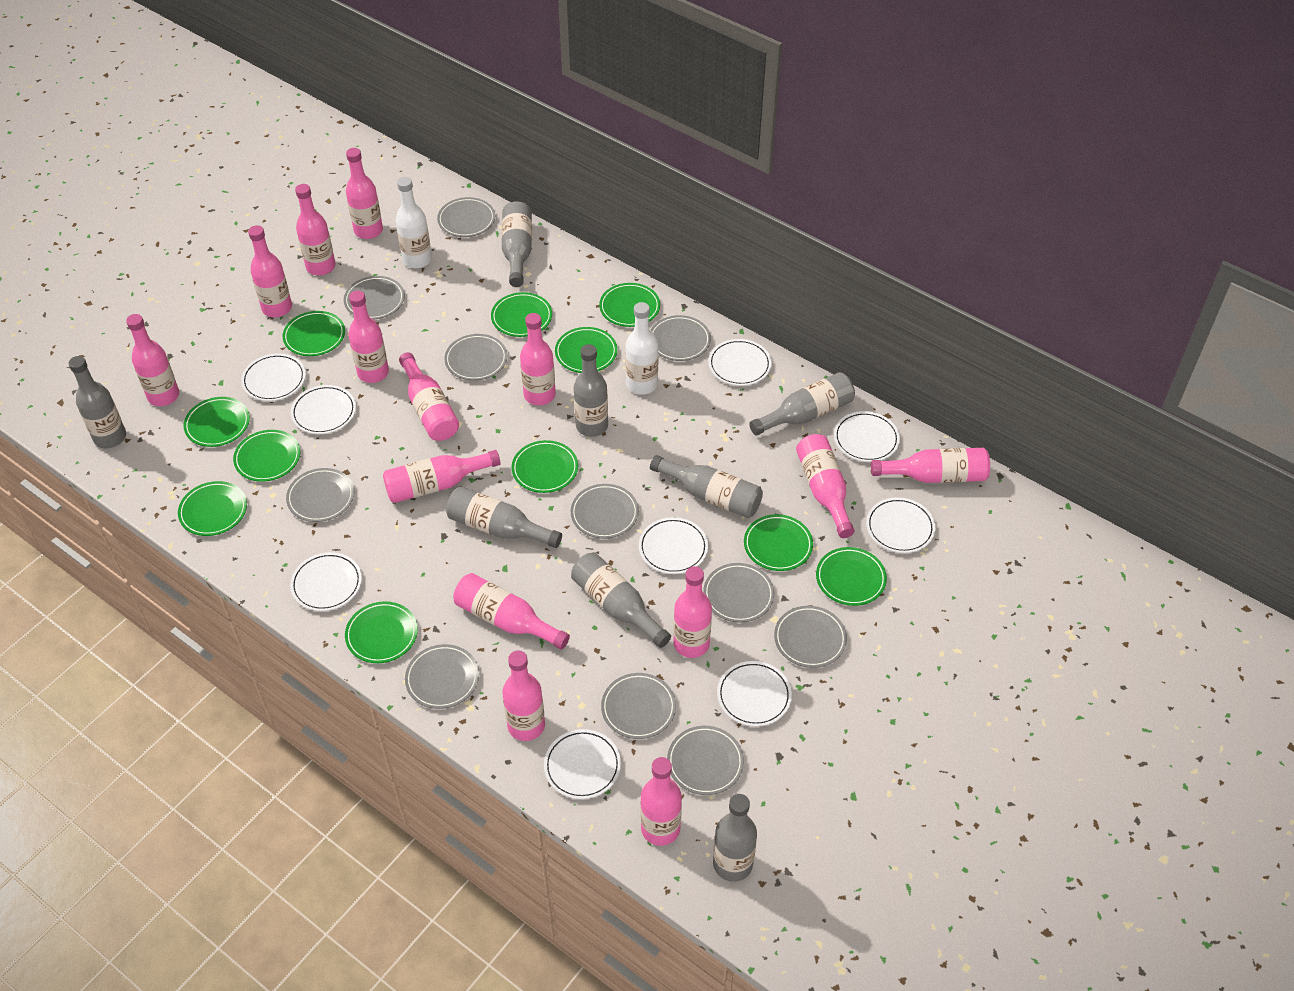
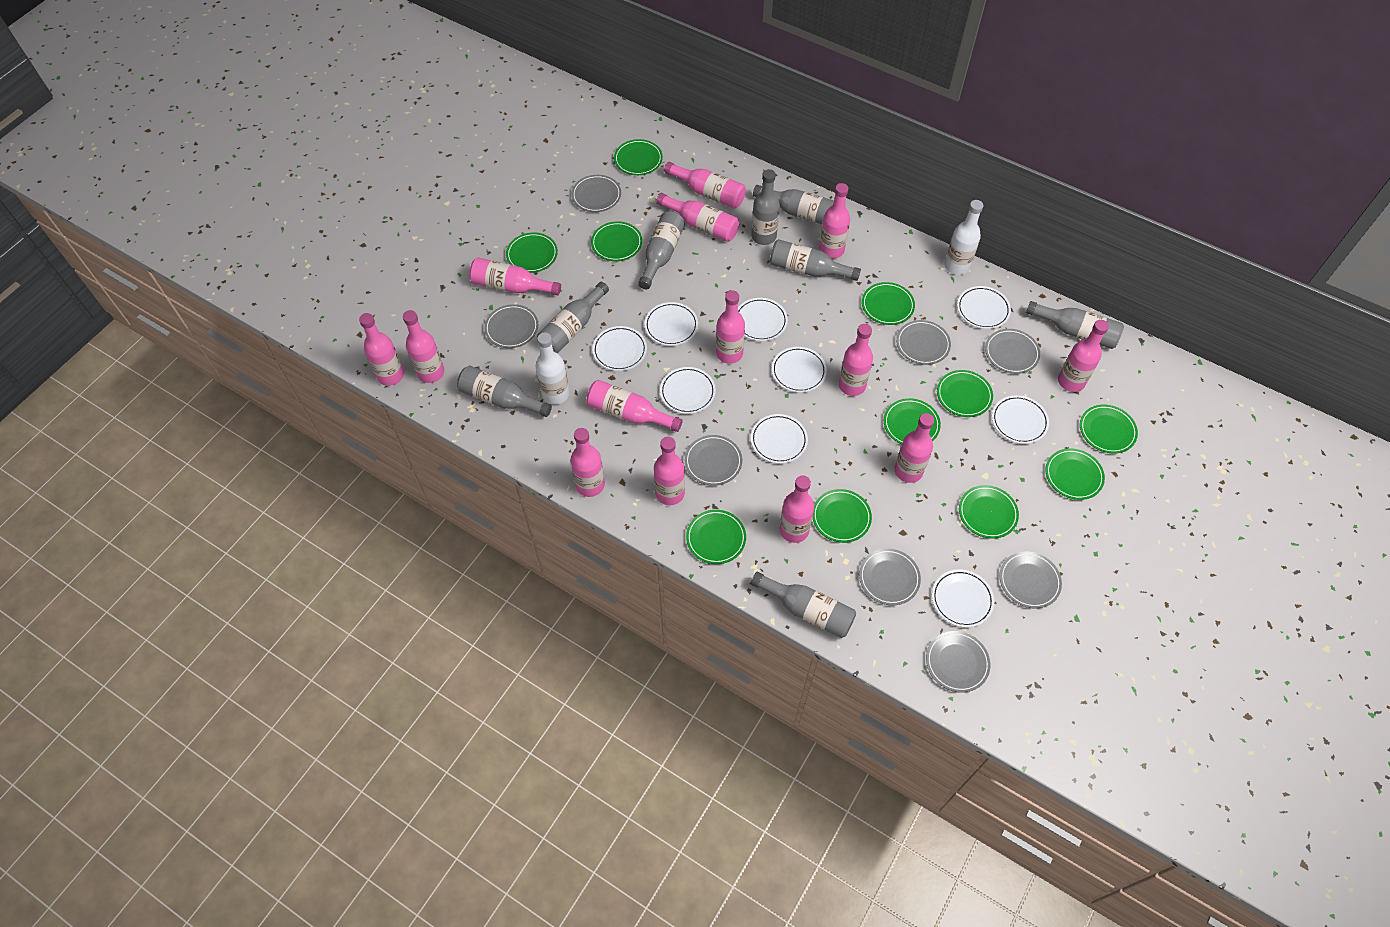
grey plate: 11 -> 8

